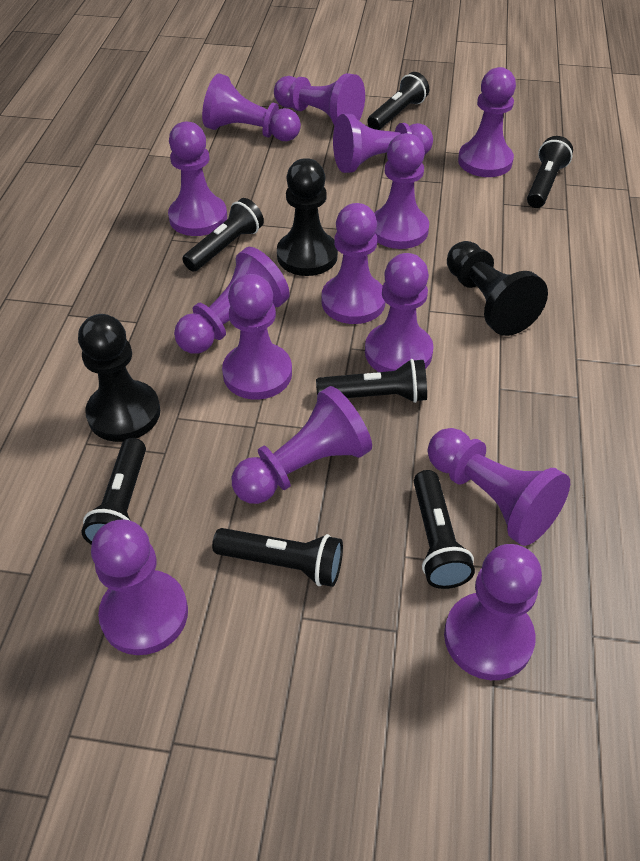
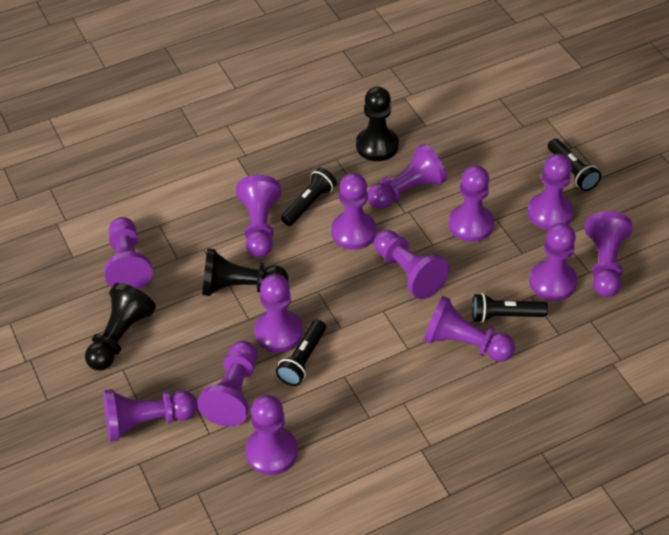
black flashlight: 7 -> 4

